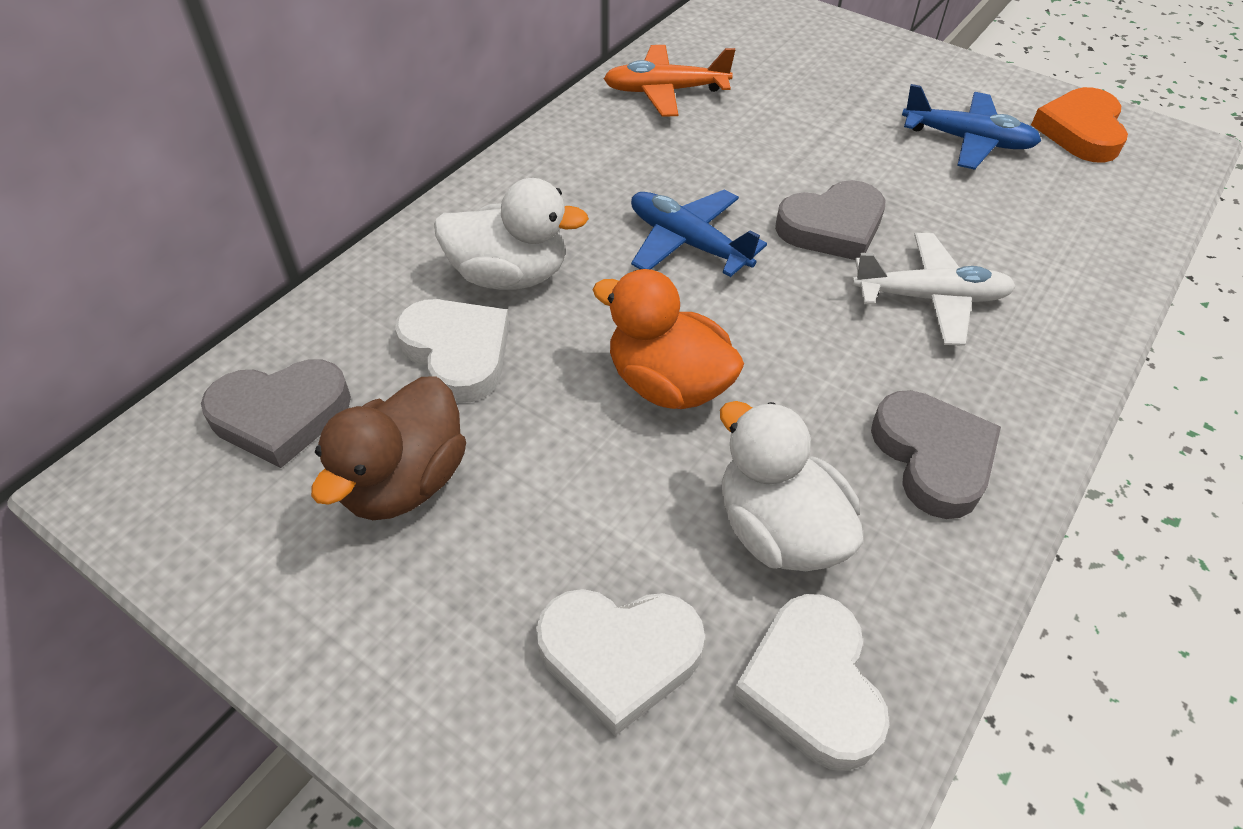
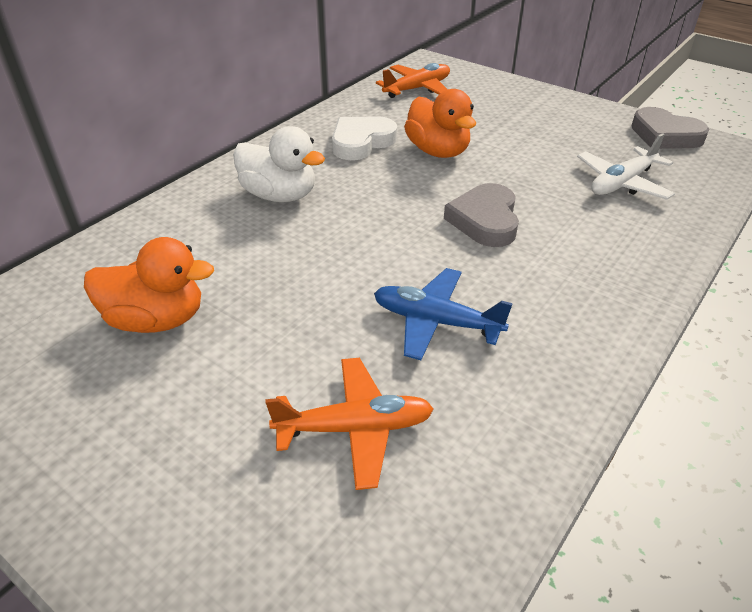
blue plane: 2 -> 1
brown duck: 1 -> 0
grey heart: 3 -> 2
orange duck: 1 -> 2
orange heart: 1 -> 0
orange plane: 1 -> 2
white duck: 2 -> 1
white heart: 3 -> 1

